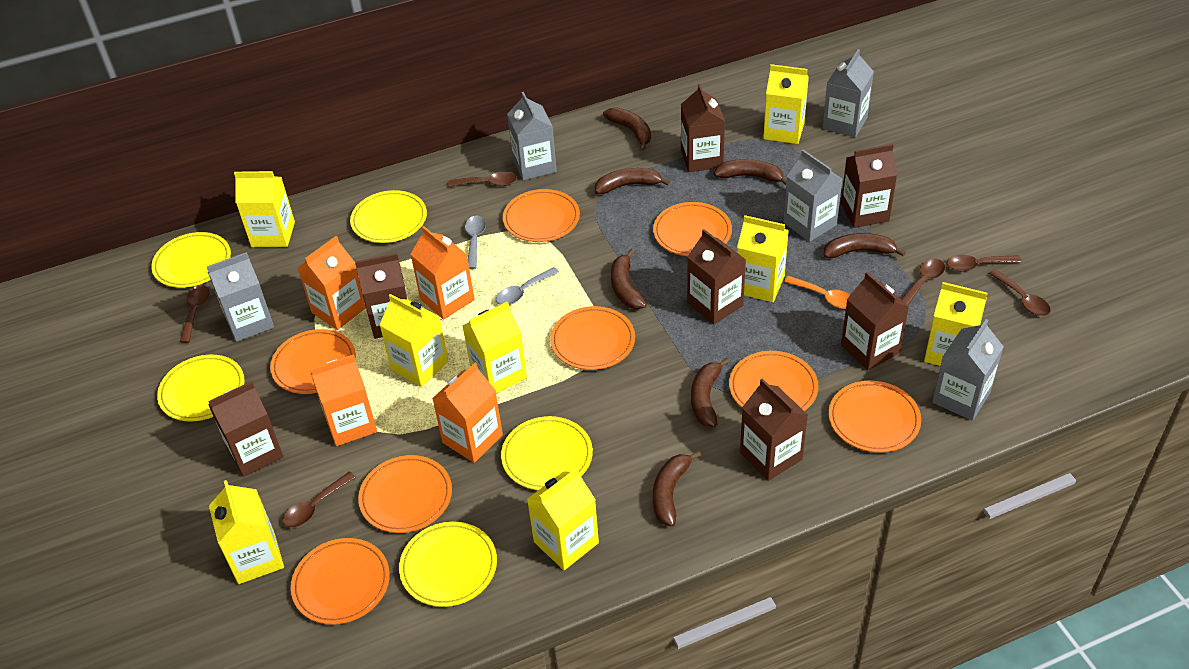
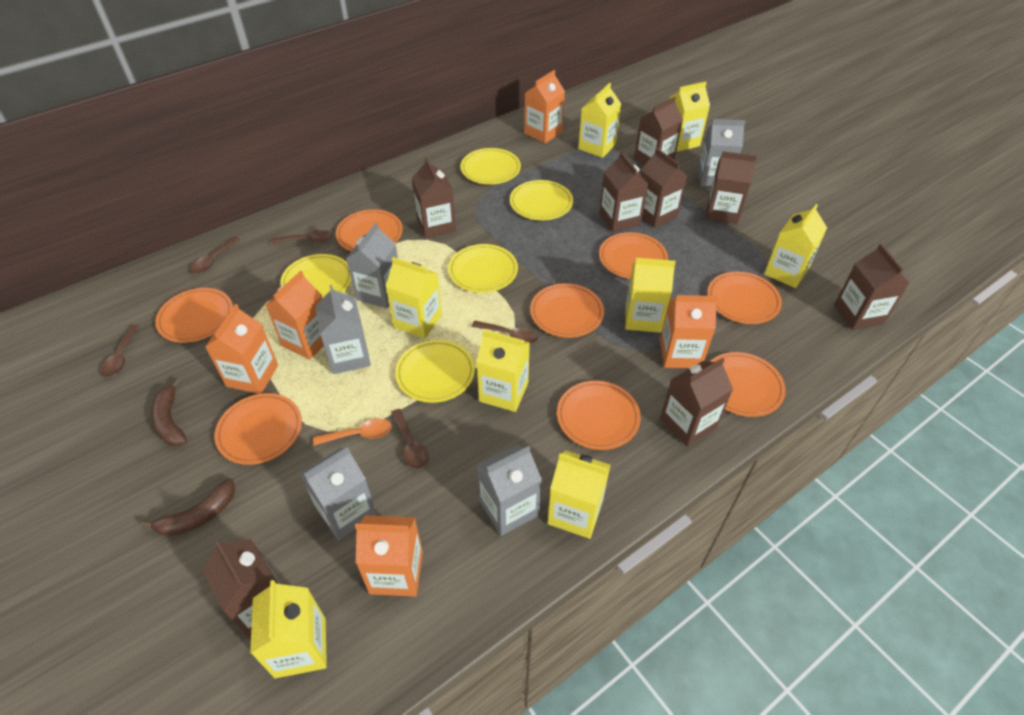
brown banana: 7 -> 2
brown carton: 7 -> 8
brown spoon: 6 -> 5
grey spoon: 2 -> 0
orange carton: 4 -> 5

